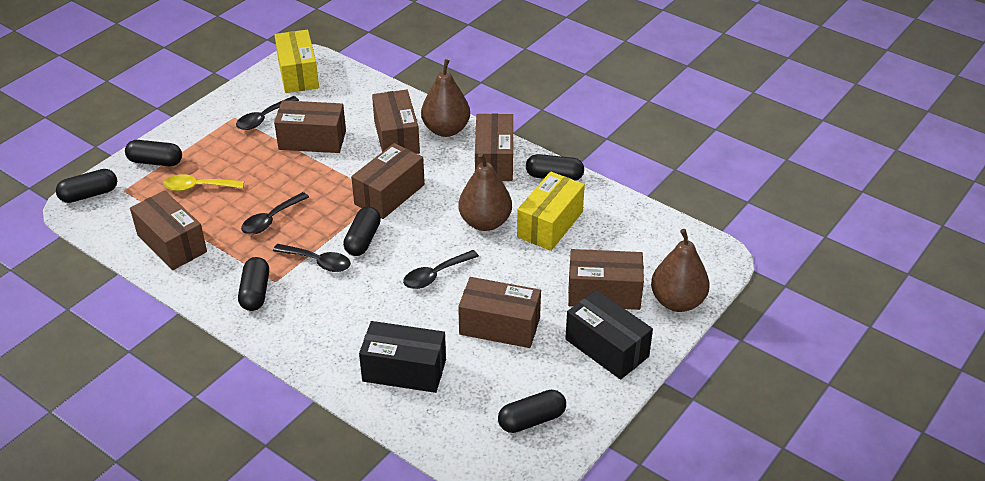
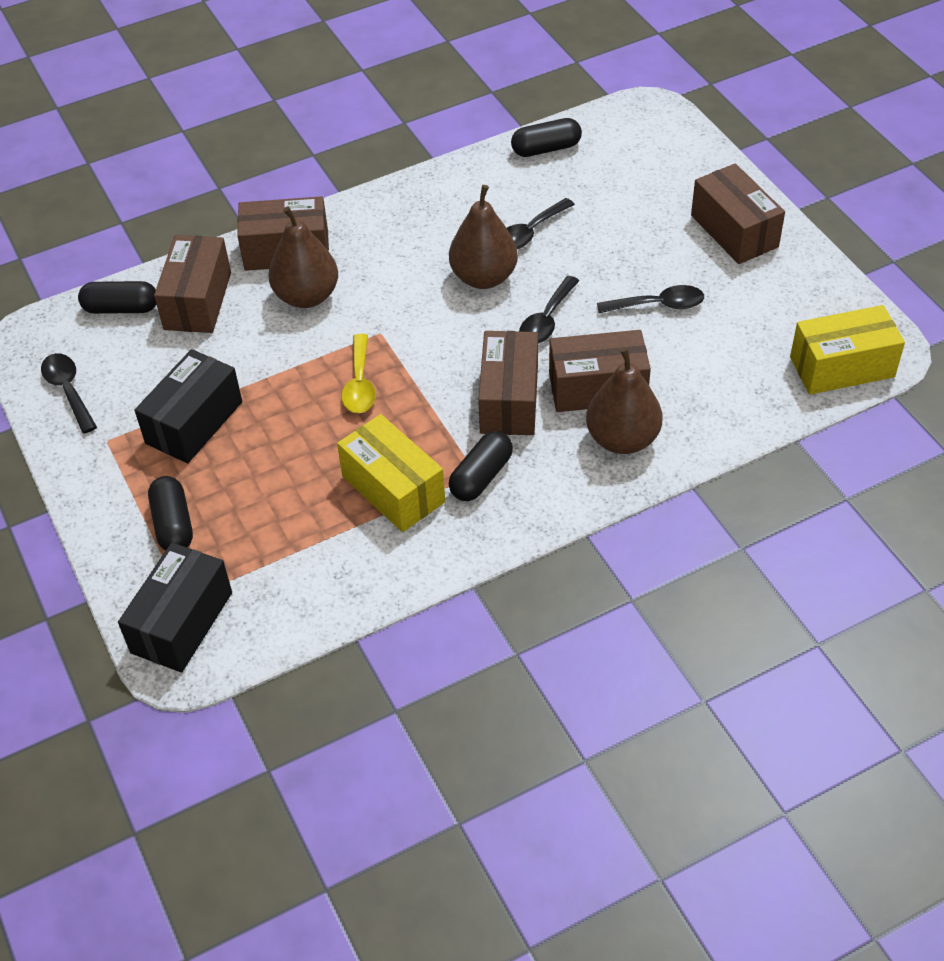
black capsule: 6 -> 4
brown box: 7 -> 5

